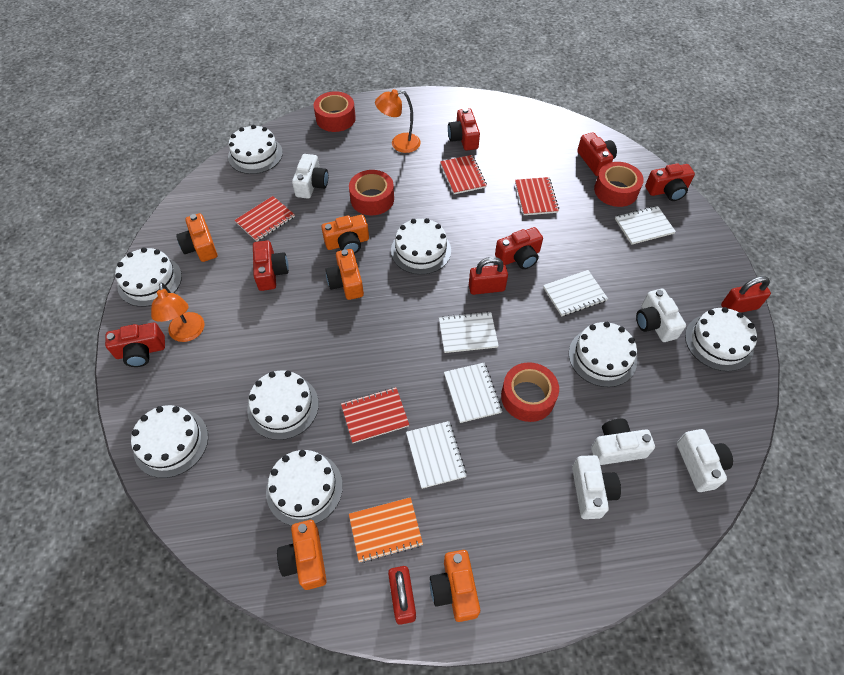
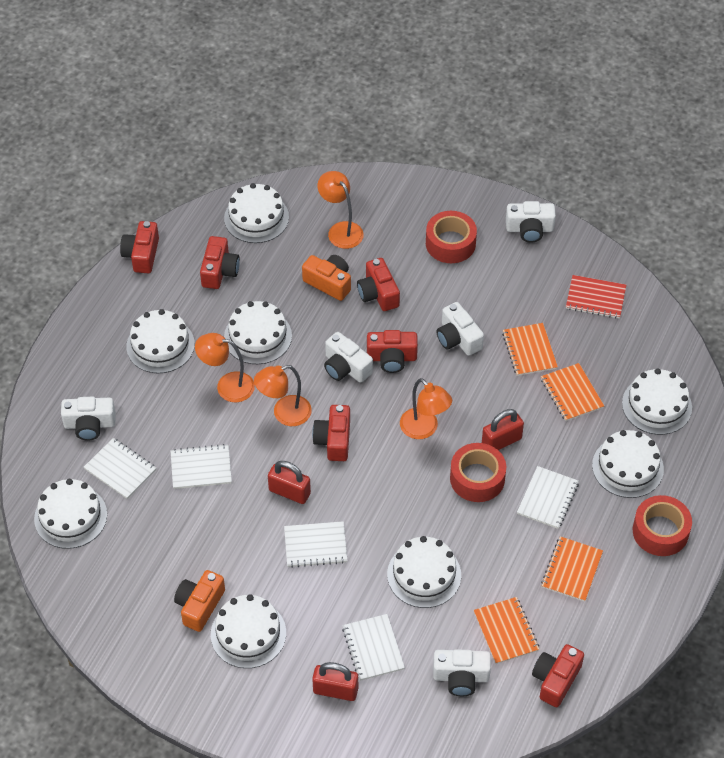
orange camera: 5 -> 2
orange lamp: 2 -> 4
orange notebook: 1 -> 4
red notebook: 4 -> 1
red tape: 4 -> 3

